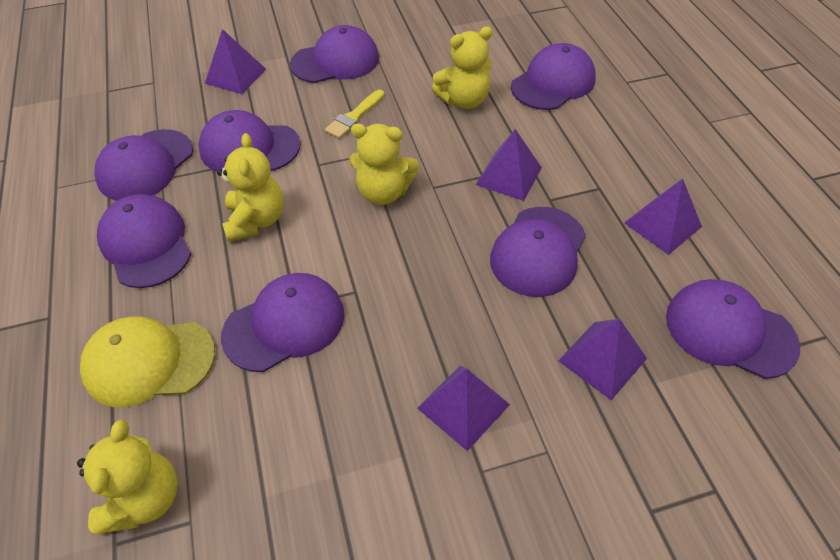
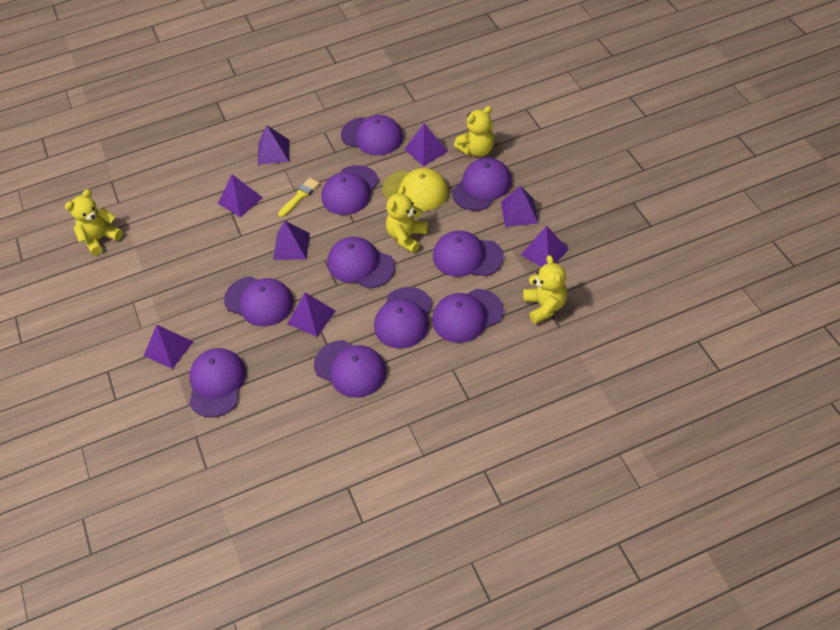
purple cap: 8 -> 10
purple pyramid: 5 -> 8

